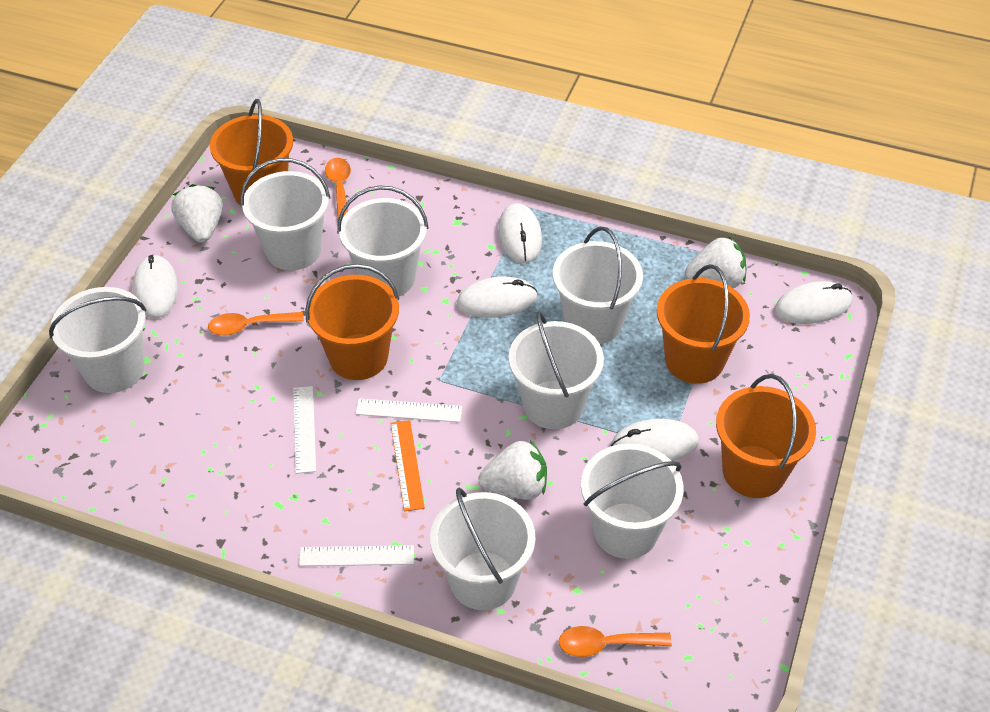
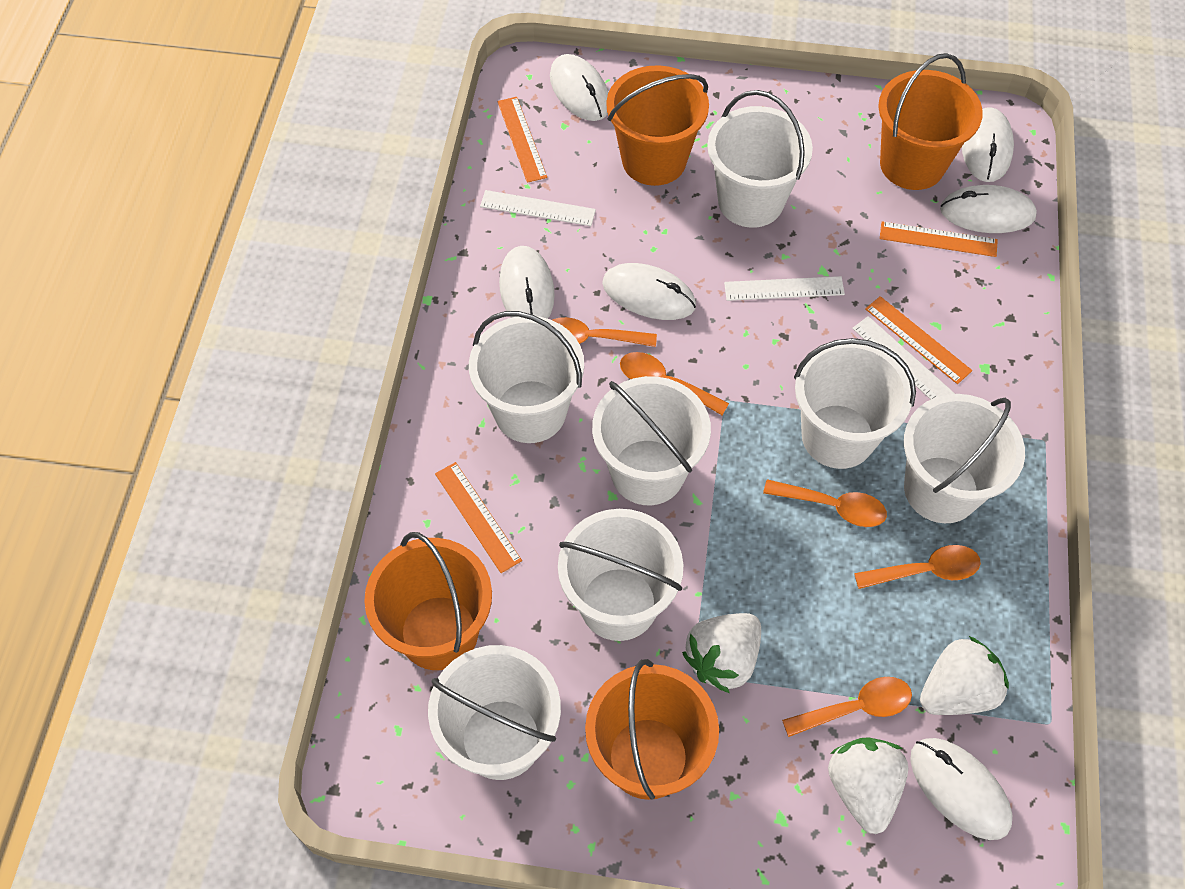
orange ruler: 1 -> 4
orange spoon: 3 -> 5
white mouse: 5 -> 6

